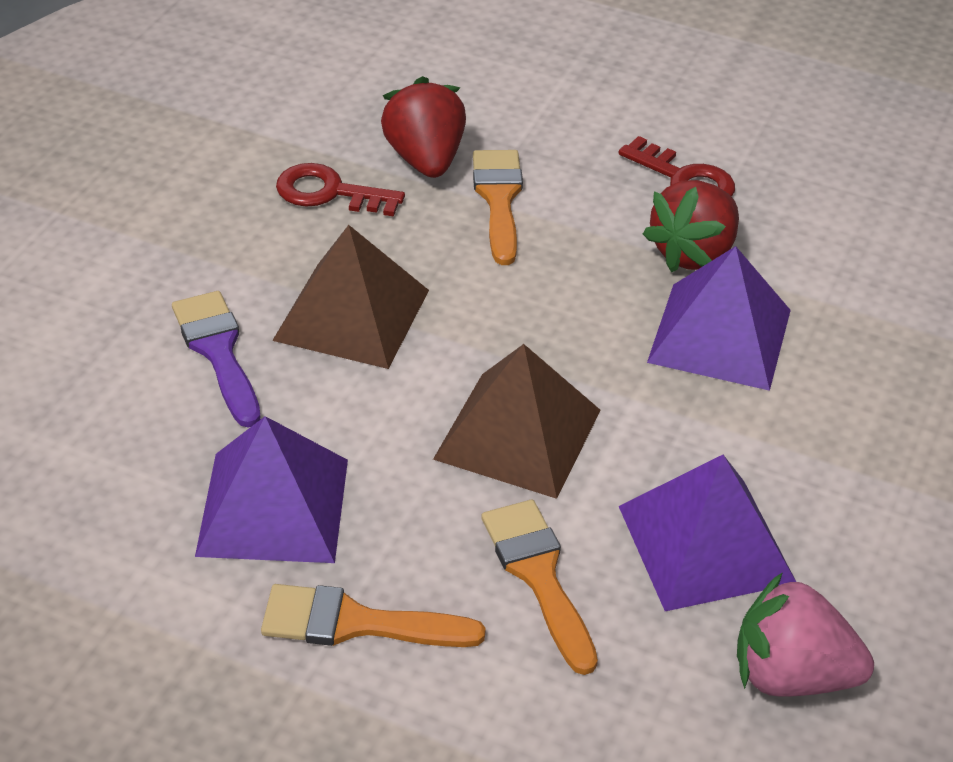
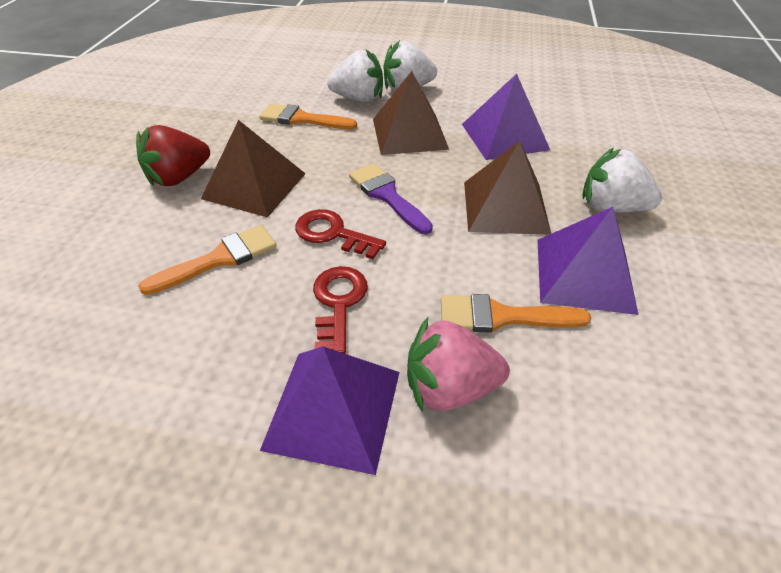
brown pyramid: 2 -> 3
red strawberry: 2 -> 1
white strawberry: 0 -> 3

